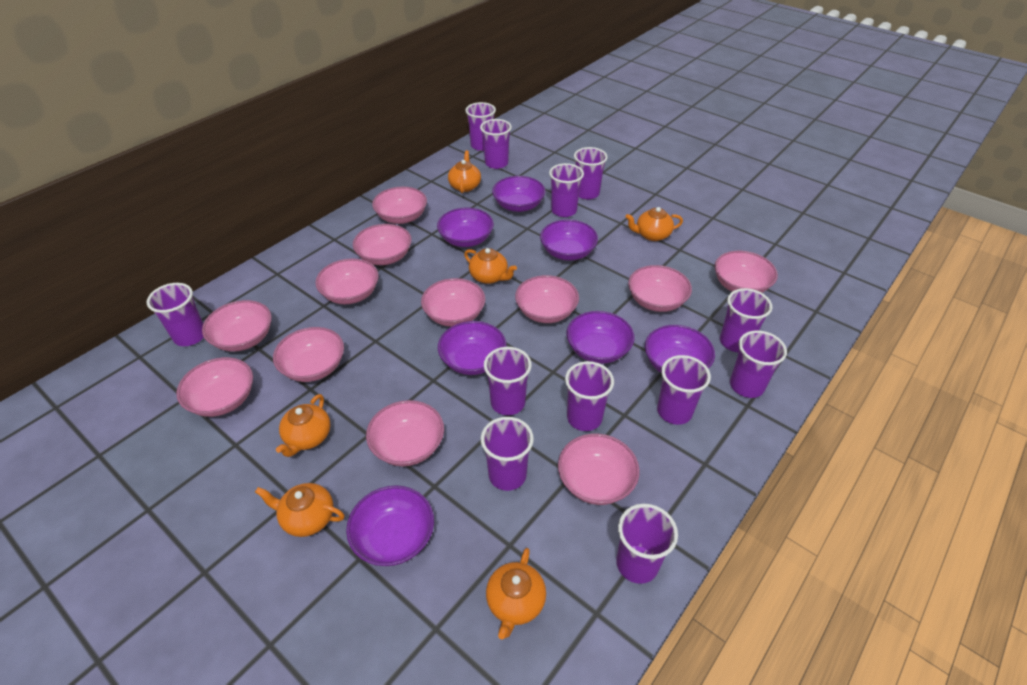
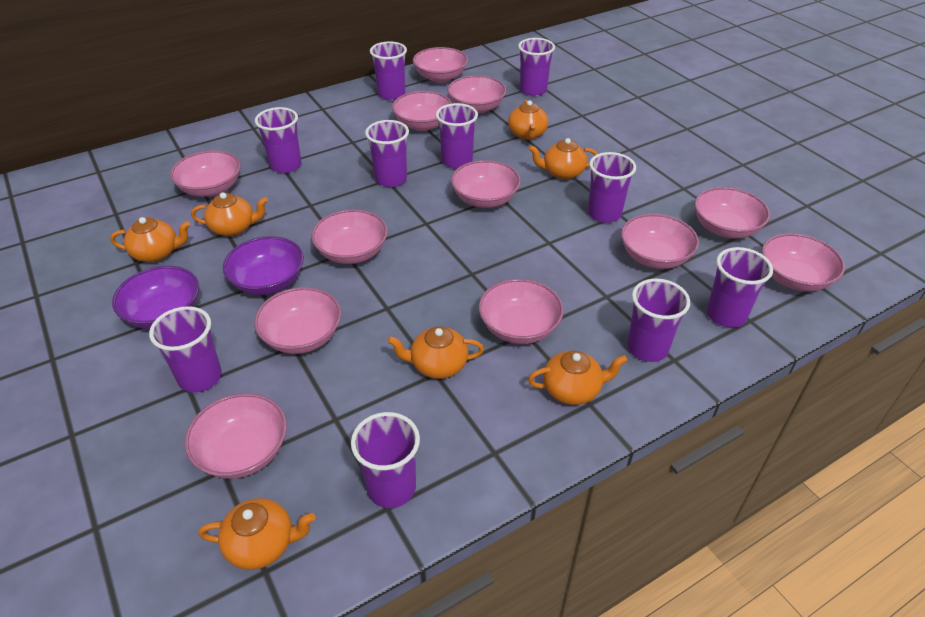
orange teapot: 6 -> 7
purple bowl: 7 -> 2
purple cup: 12 -> 10

